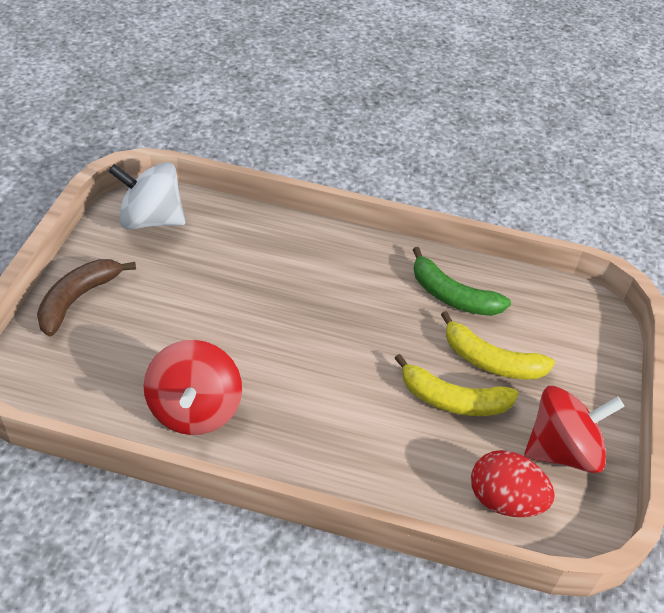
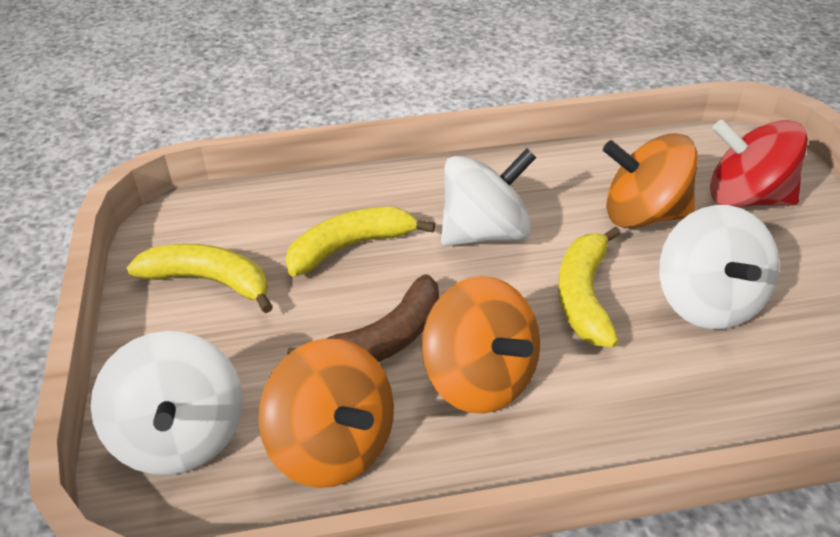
green banana: 1 -> 0
orange spinning top: 0 -> 3
red egg: 1 -> 0
red spinning top: 2 -> 1
white spinning top: 1 -> 3
yellow banana: 2 -> 3

